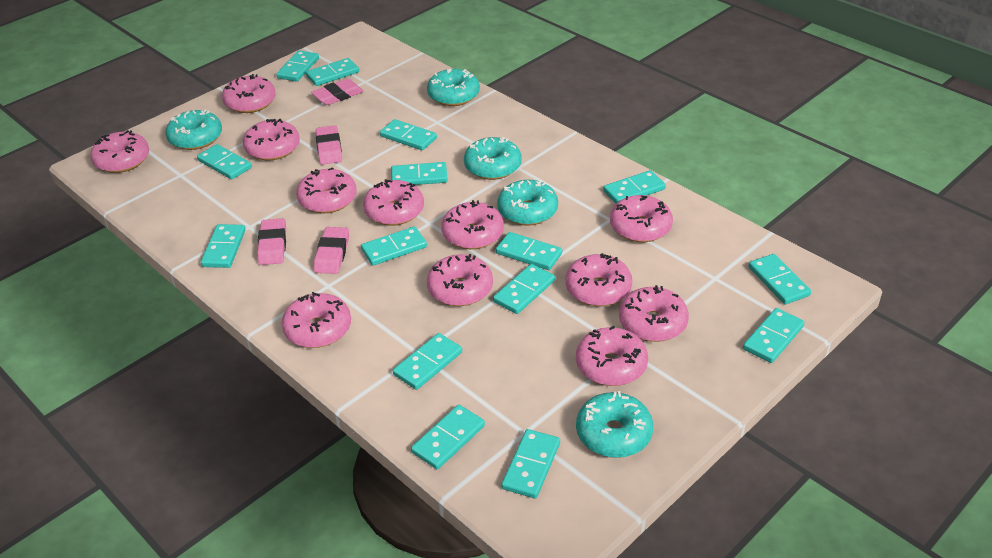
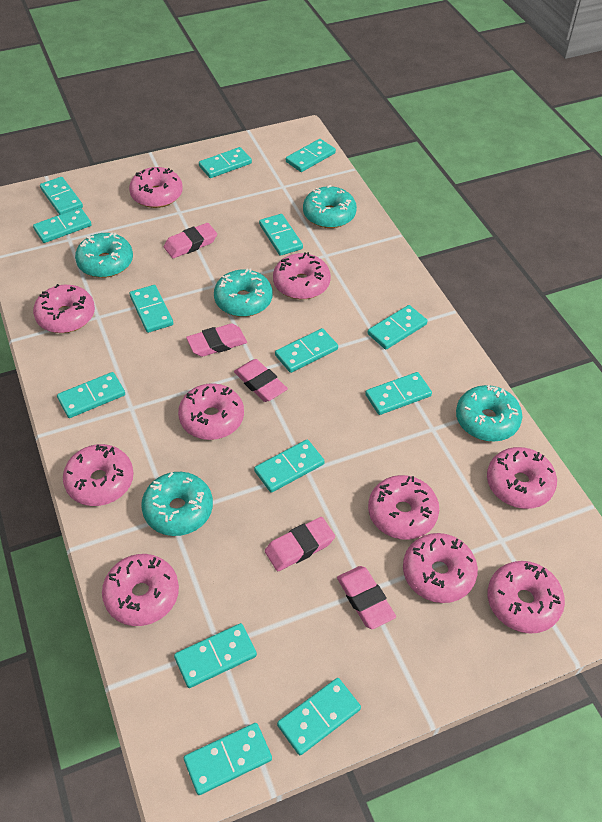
pink donut: 12 -> 10
pink eraser: 4 -> 5
turquoise domino: 15 -> 14

